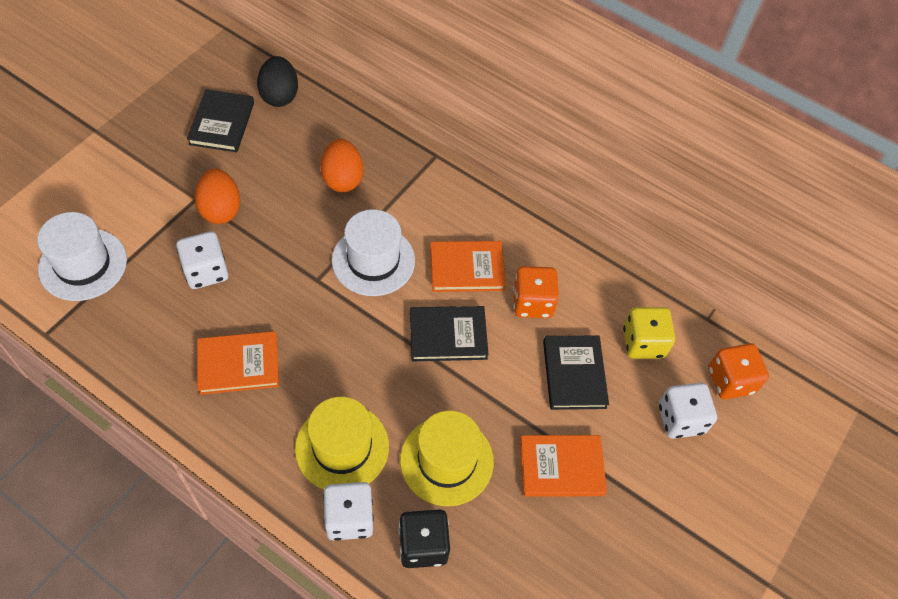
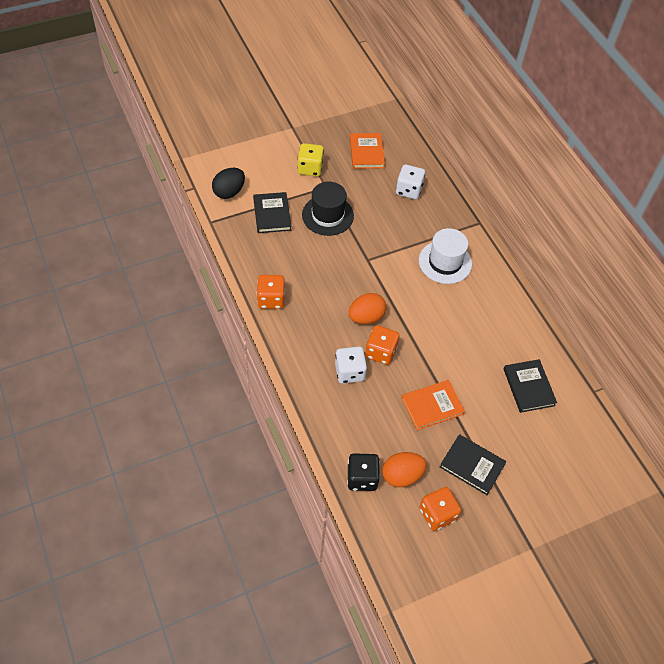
black hat: 0 -> 1
orange book: 3 -> 2
orange dice: 2 -> 3
white dice: 3 -> 2
white hat: 2 -> 1
yellow hat: 2 -> 0

